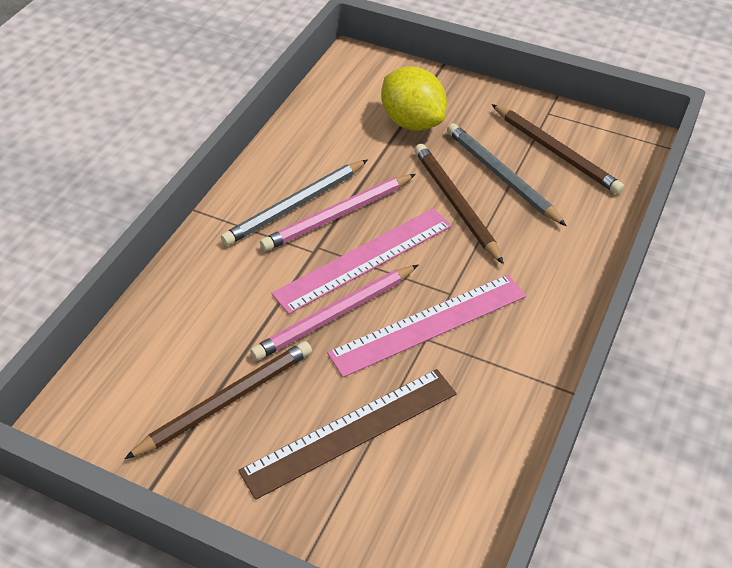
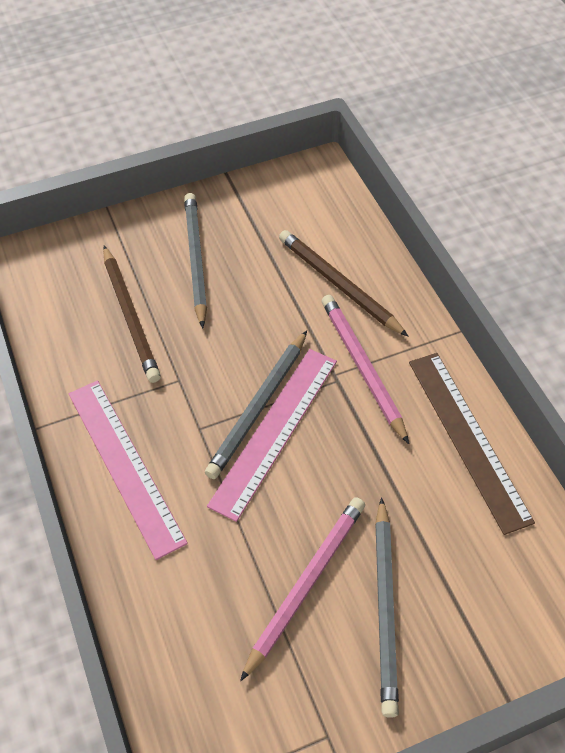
brown pencil: 3 -> 2
grey pencil: 2 -> 3
yellow lemon: 1 -> 0

